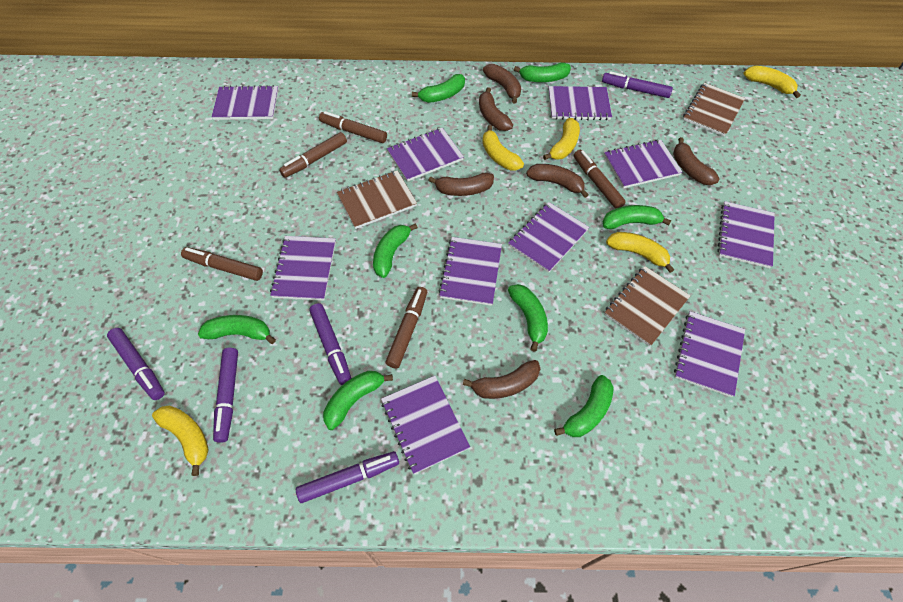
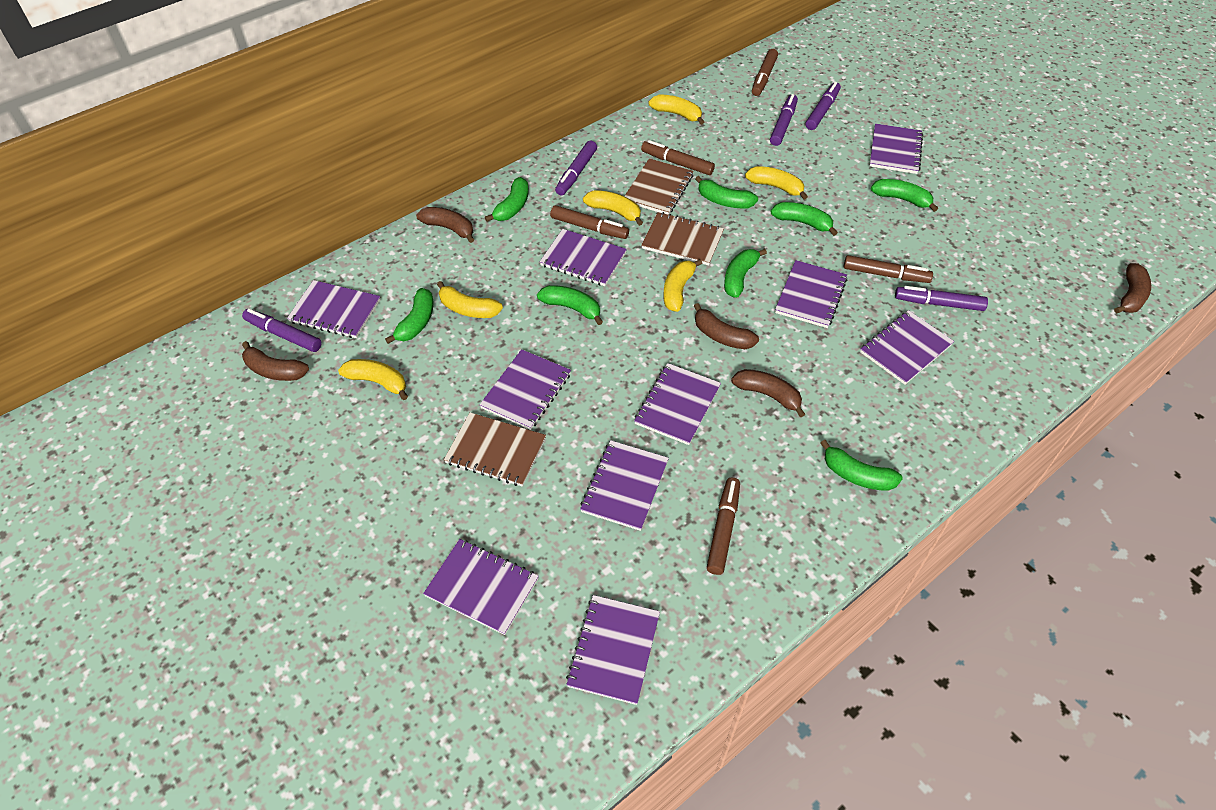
brown banana: 6 -> 5
yellow banana: 5 -> 6

